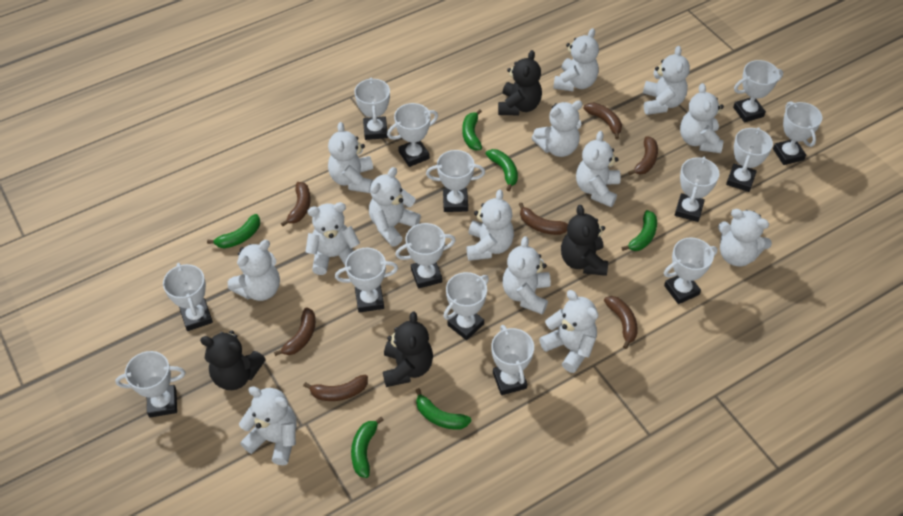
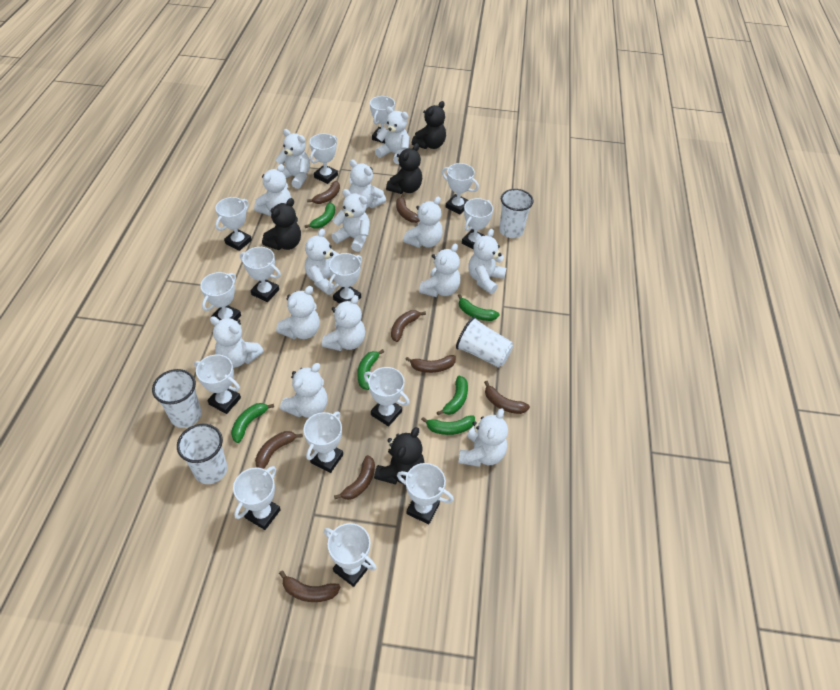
brown banana: 7 -> 8
white cup: 0 -> 4

